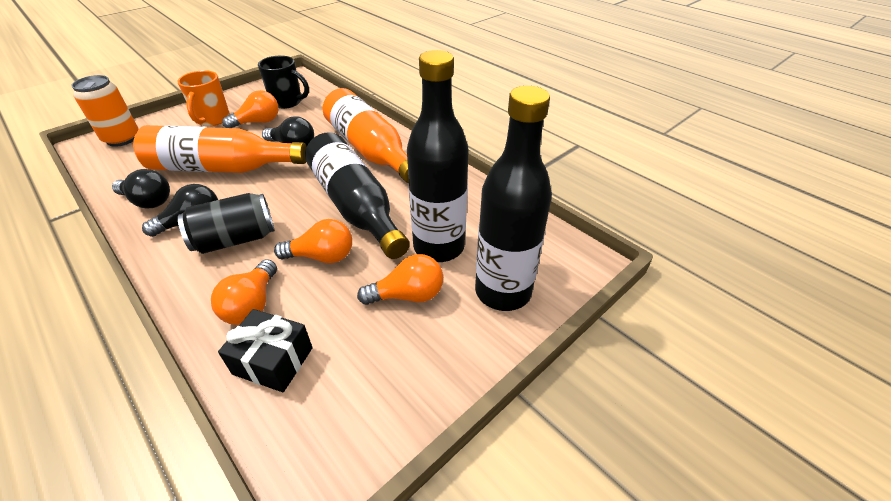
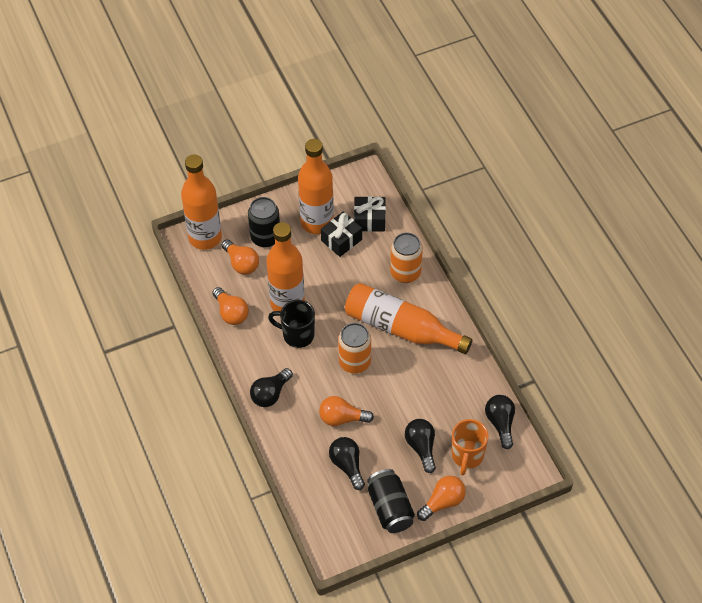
black bottle: 3 -> 0
black can: 1 -> 2
black gift: 1 -> 2
black light bulb: 3 -> 4
orange bottle: 2 -> 4
orange can: 1 -> 2

